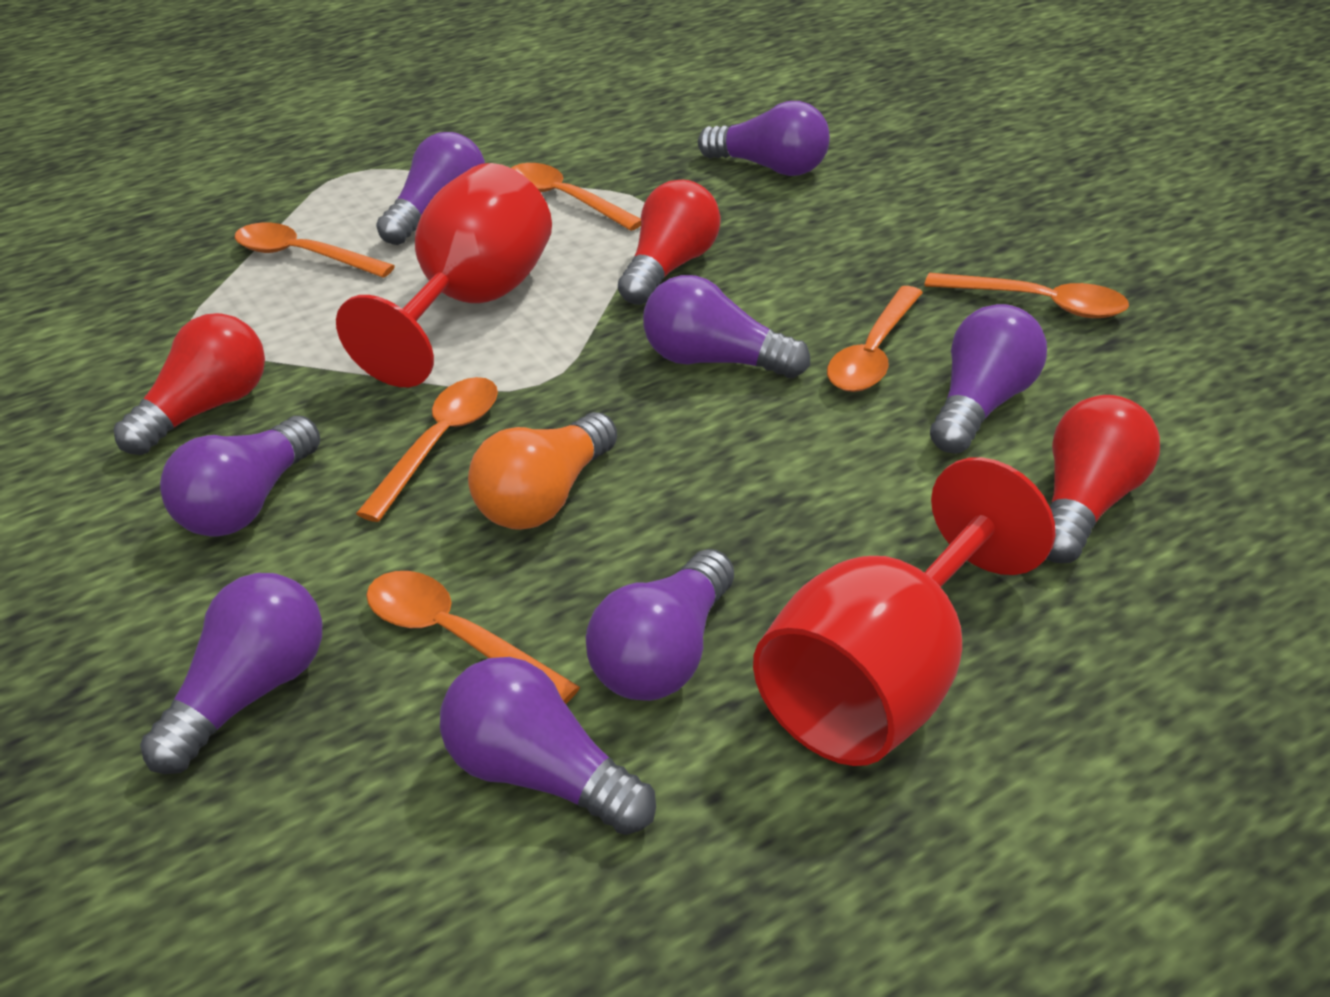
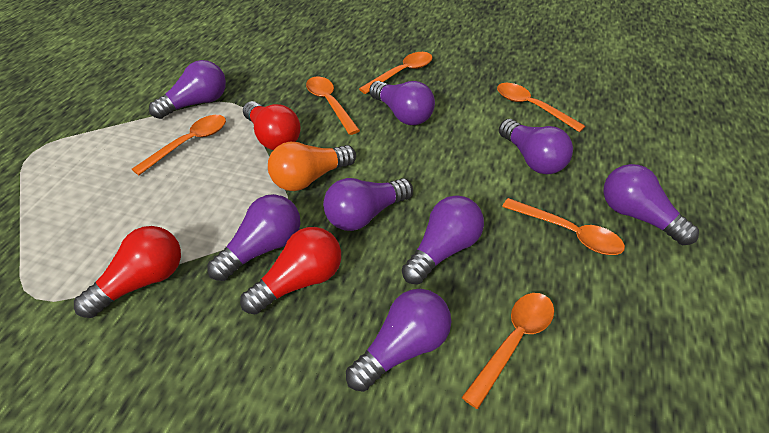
red goblet: 2 -> 0

